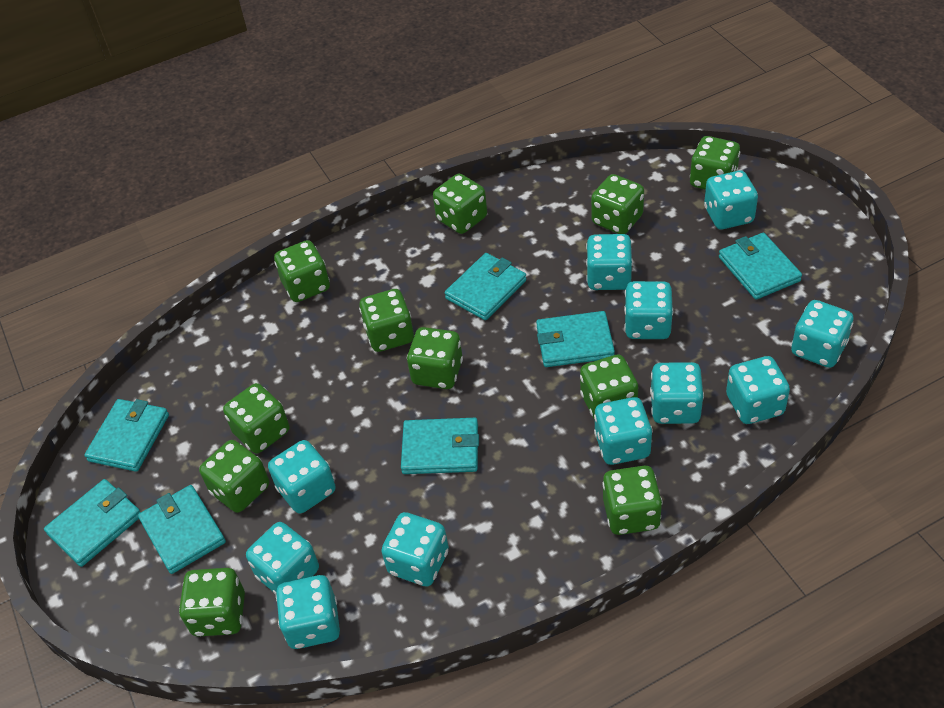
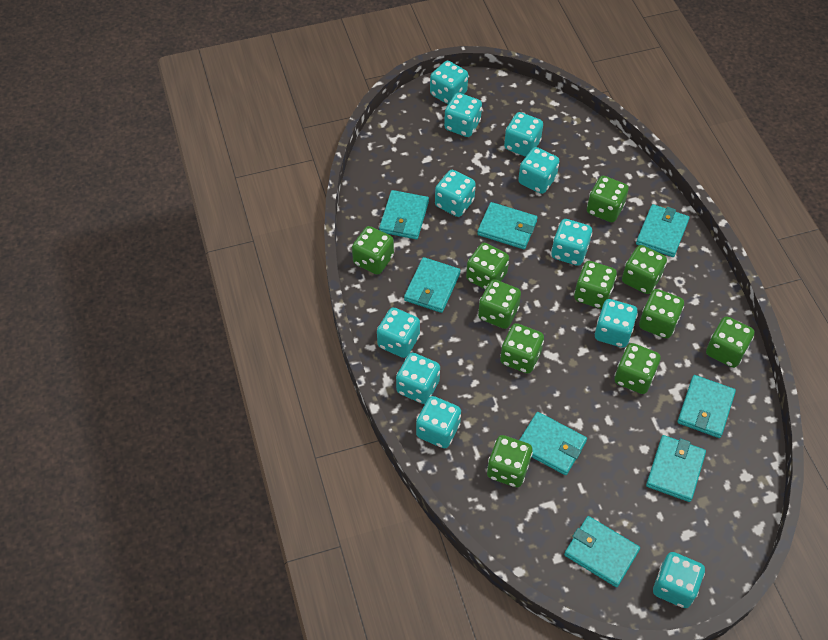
turquoise wallet: 7 -> 8

